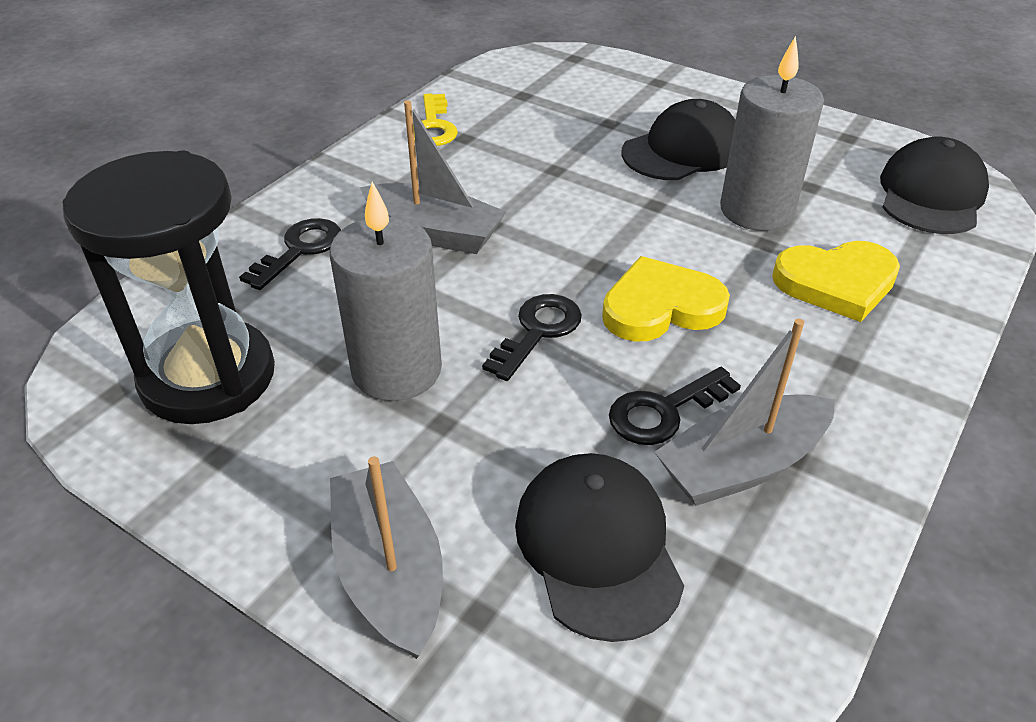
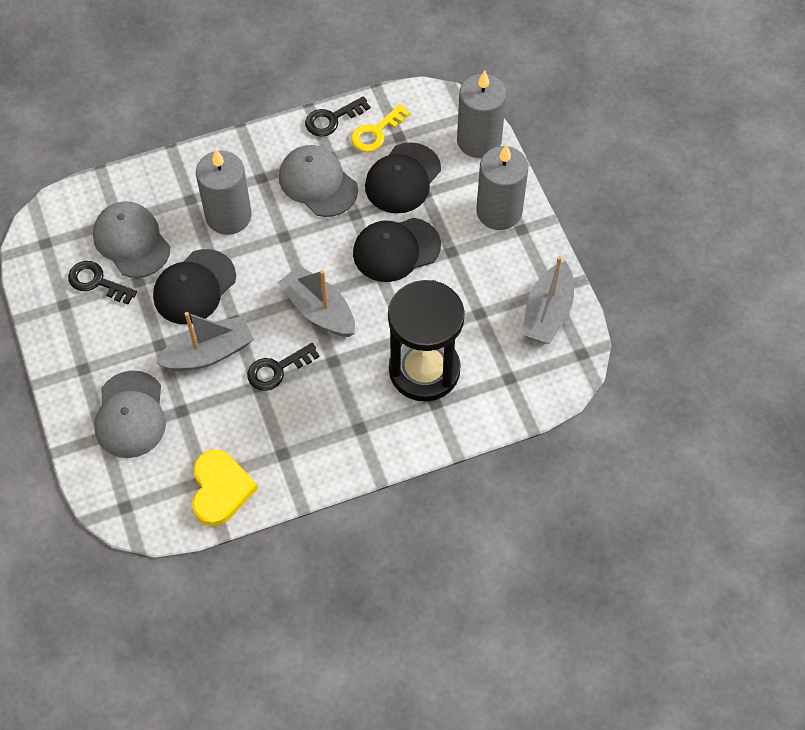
grey candle: 2 -> 3
grey cap: 0 -> 3
yellow heart: 2 -> 1

